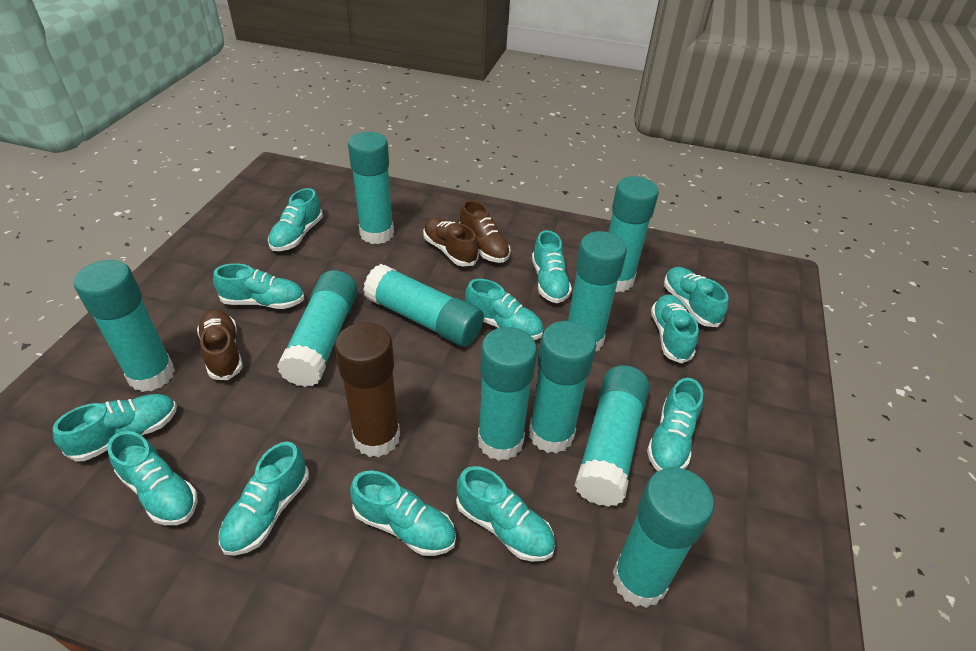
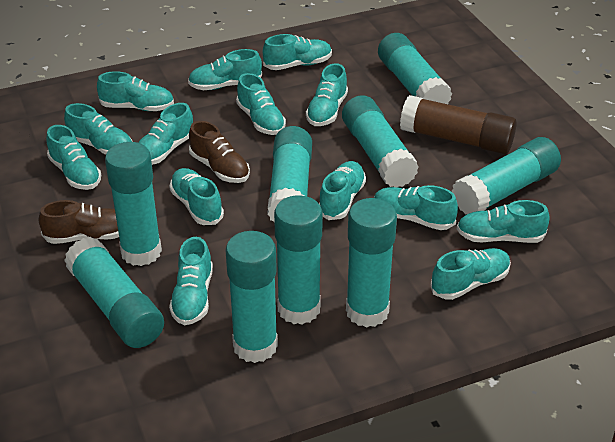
brown shoe: 3 -> 2
turquoise glue stick: 10 -> 9
turquoise shoe: 12 -> 14

